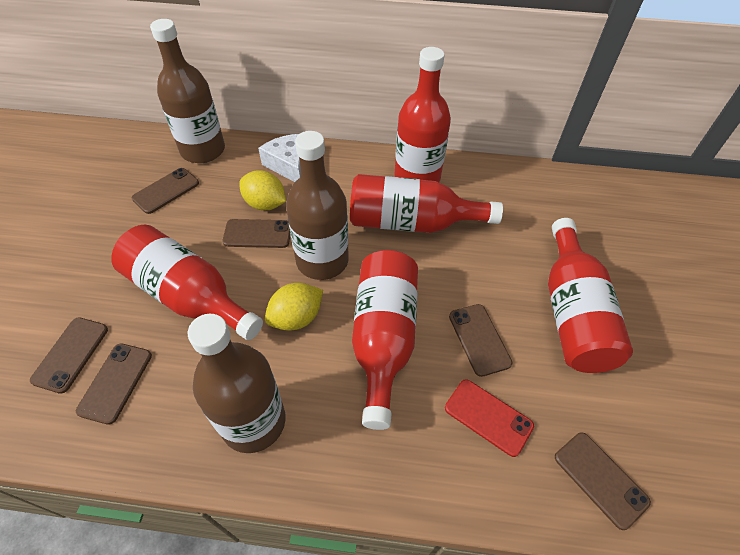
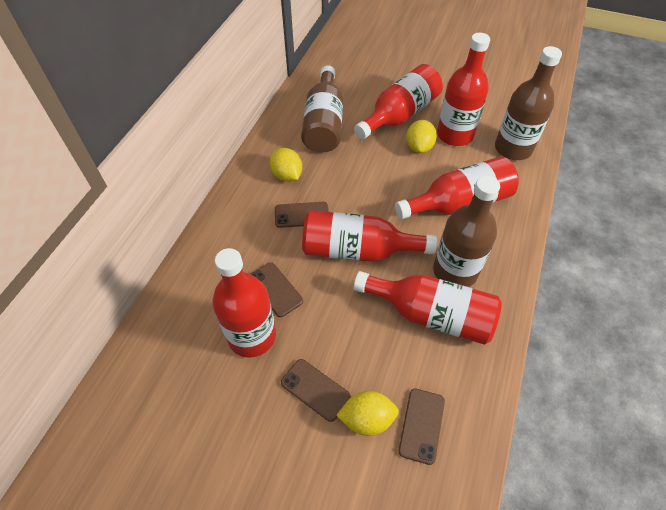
brown phone: 6 -> 4
red bottle: 5 -> 6
red phone: 1 -> 0
white cheese: 1 -> 0
yellow lemon: 2 -> 3

